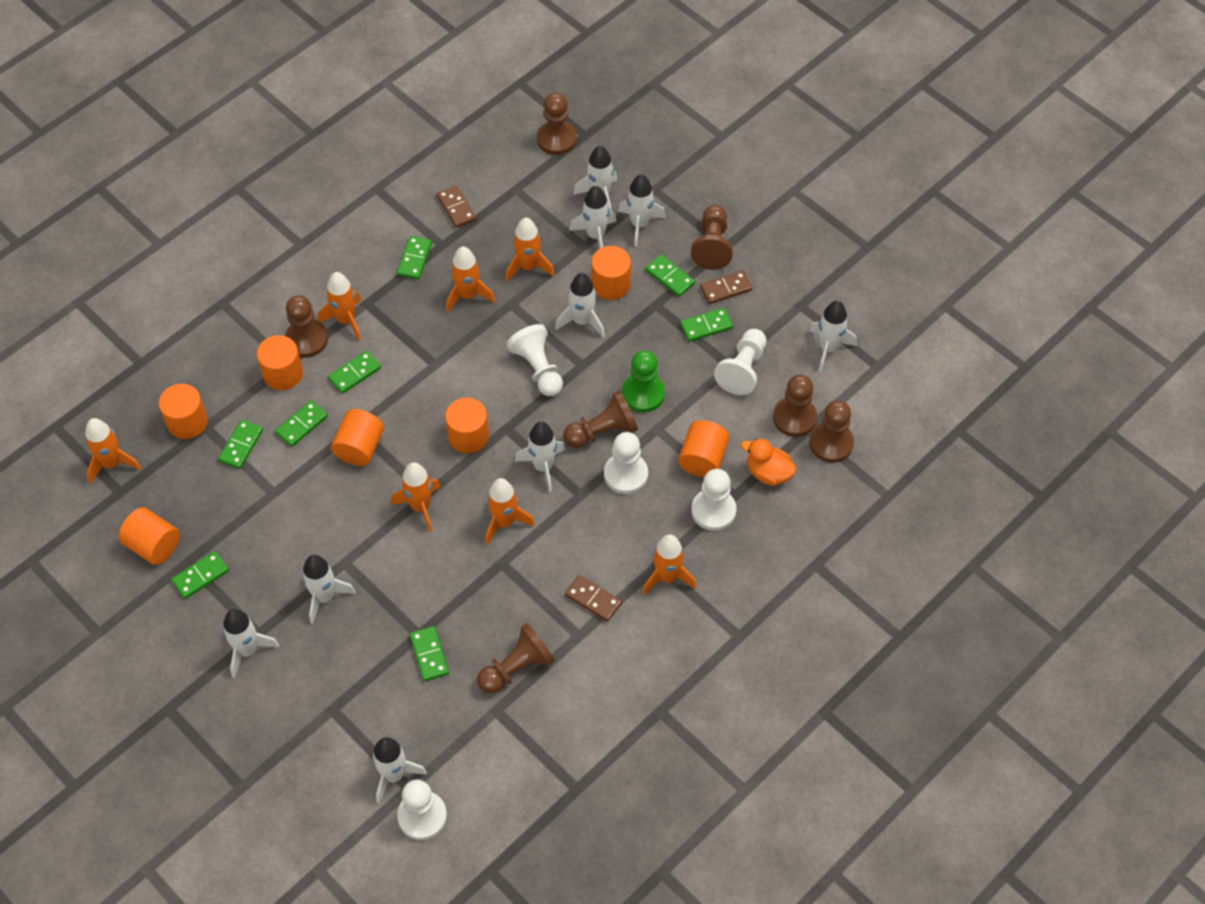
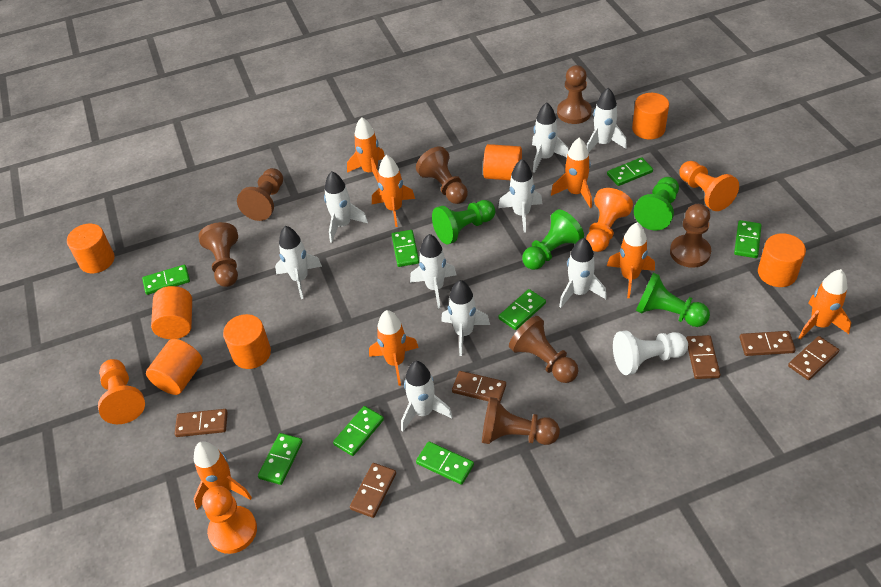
brown domino: 3 -> 6
green pawn: 1 -> 4
orange duck: 1 -> 0
orange pawn: 0 -> 4
white pawn: 5 -> 1

